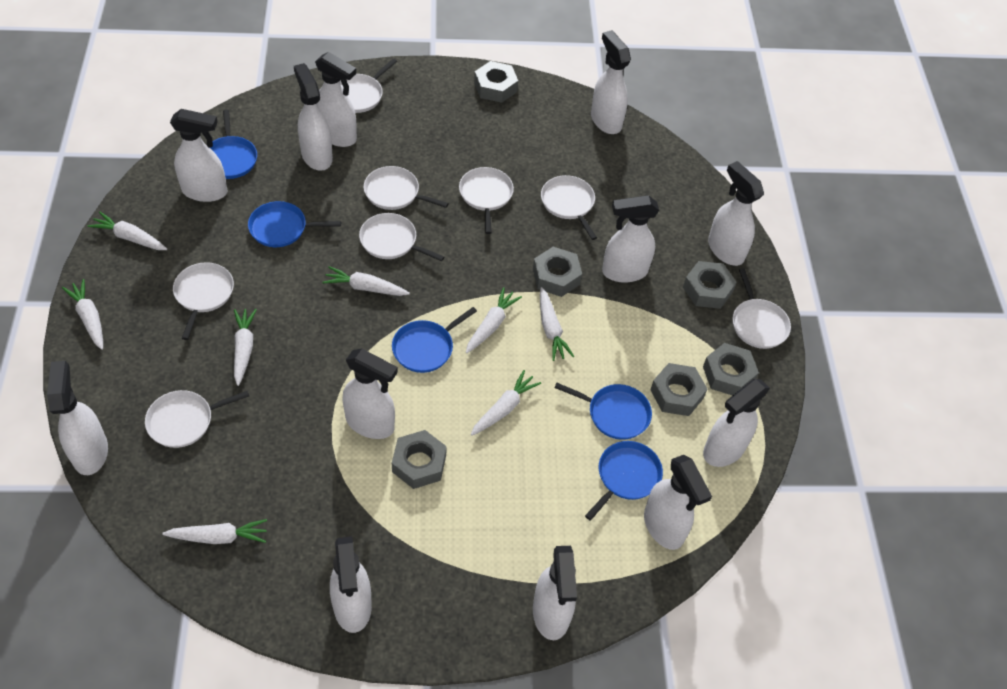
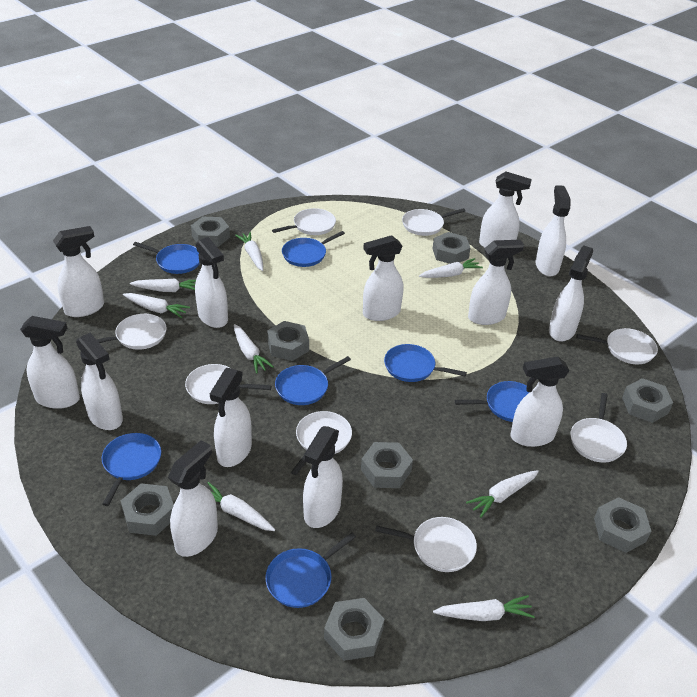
blue pan: 5 -> 7
grey nut: 6 -> 8
white spray bottle: 12 -> 13

